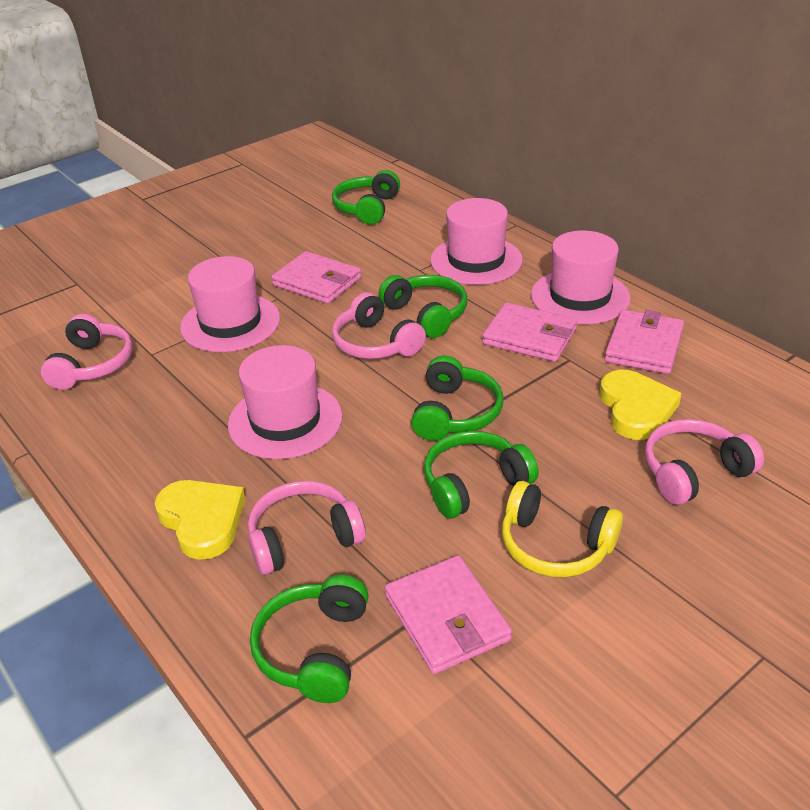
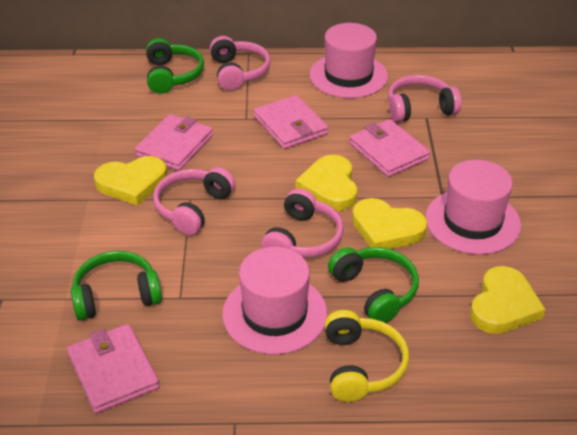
green headphones: 5 -> 3
pink hat: 4 -> 3
yellow heart: 2 -> 4

